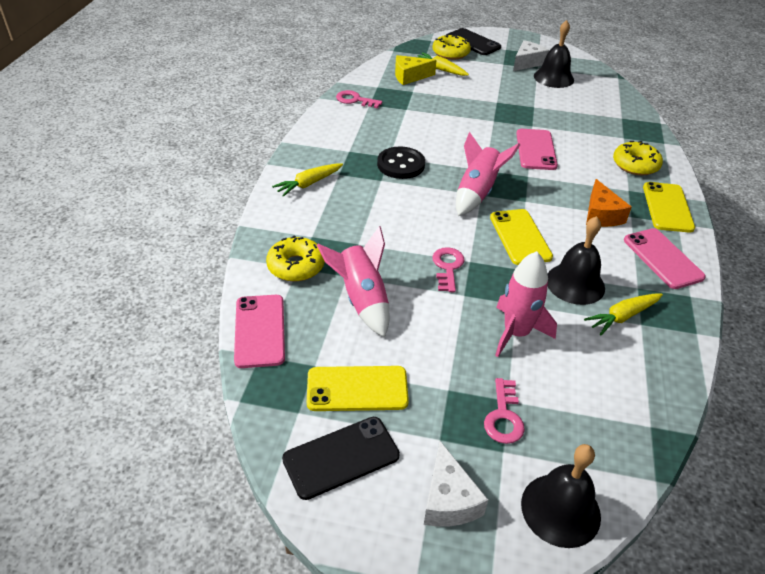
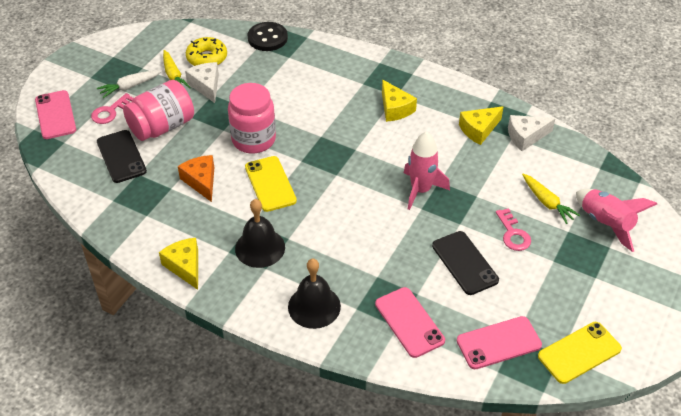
black bell: 3 -> 2
pink jar: 0 -> 2
pink key: 3 -> 2
pink rocket: 3 -> 2
white carrot: 0 -> 1
yellow carrot: 3 -> 2
yellow cheese: 1 -> 3
yellow donut: 3 -> 1
yellow phone: 3 -> 2

